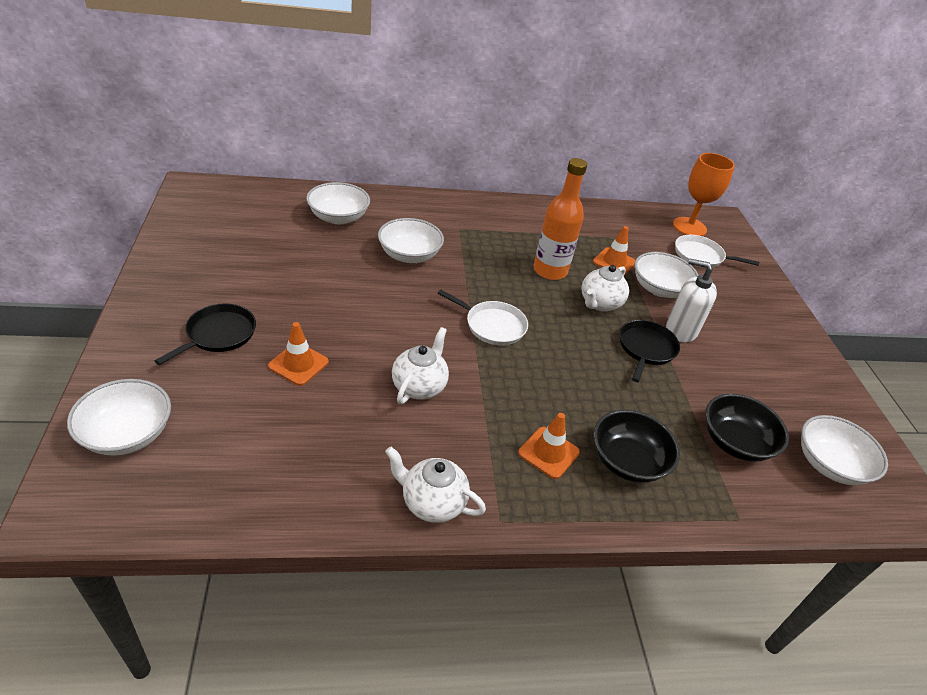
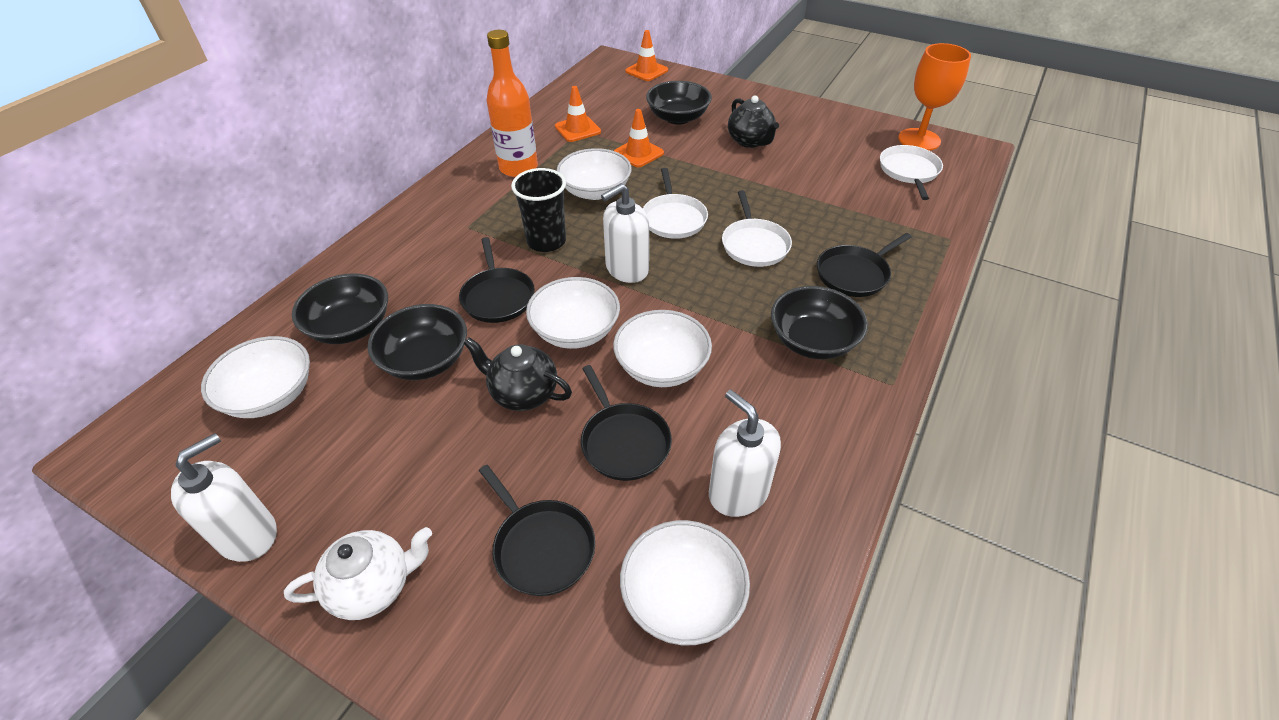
black bowl: 2 -> 4
black cup: 0 -> 1
black pan: 2 -> 4
black teapot: 0 -> 2
white pan: 2 -> 3
white soap dispenser: 1 -> 3
white teapot: 3 -> 1

